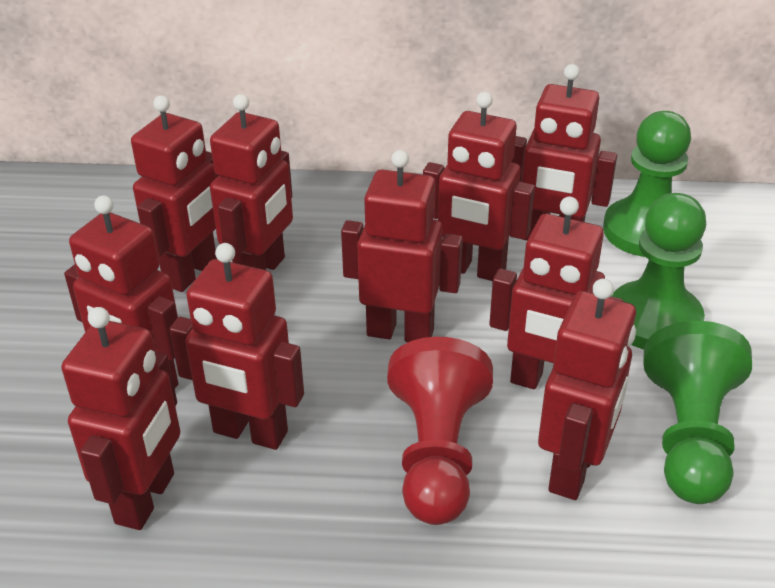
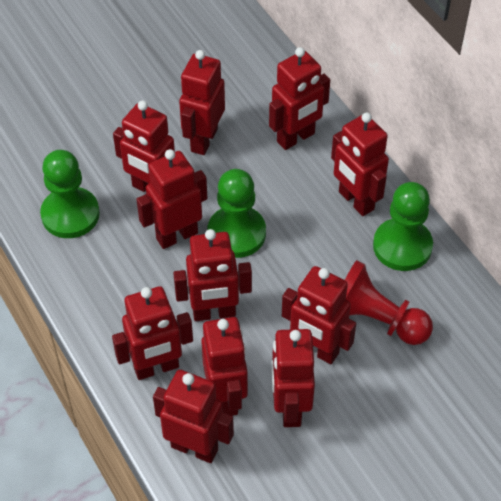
red robot: 10 -> 11

